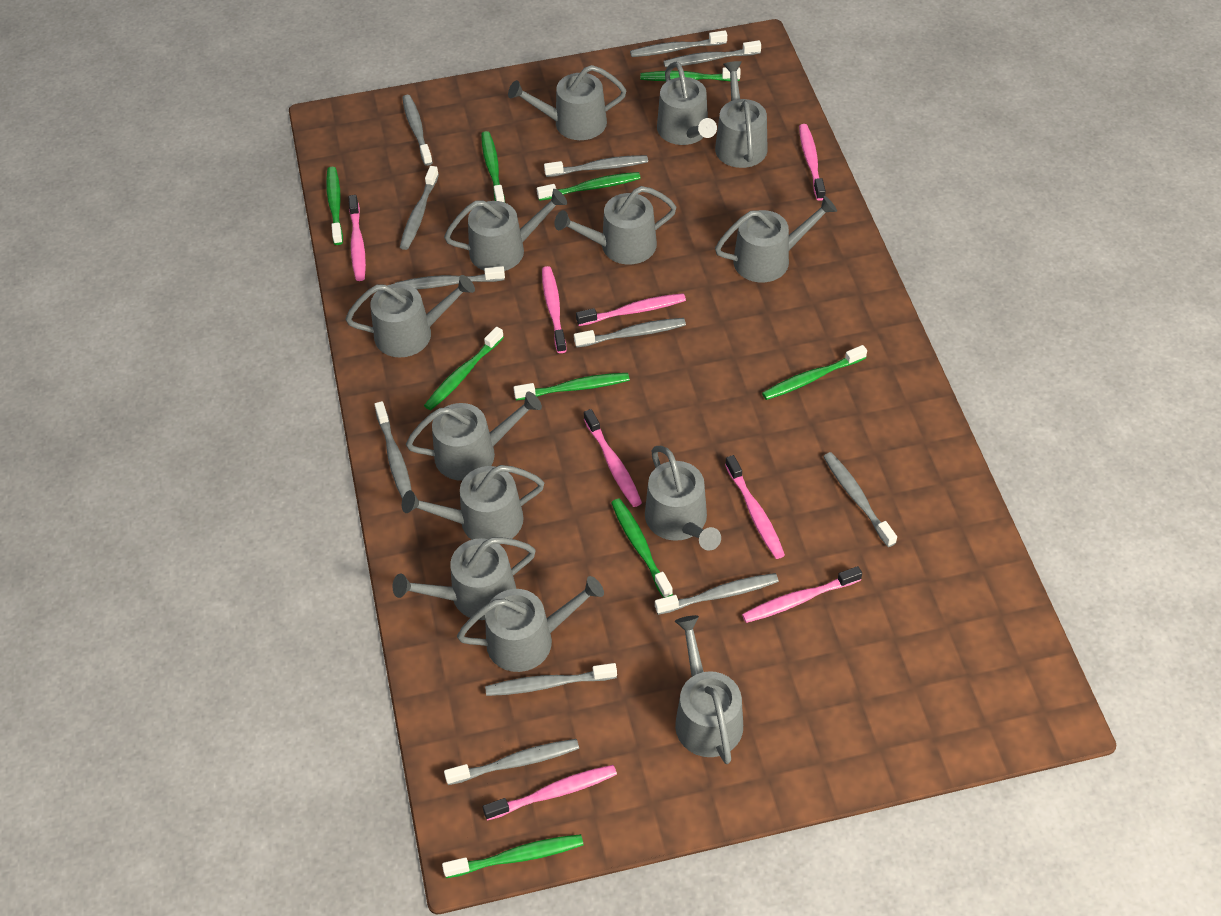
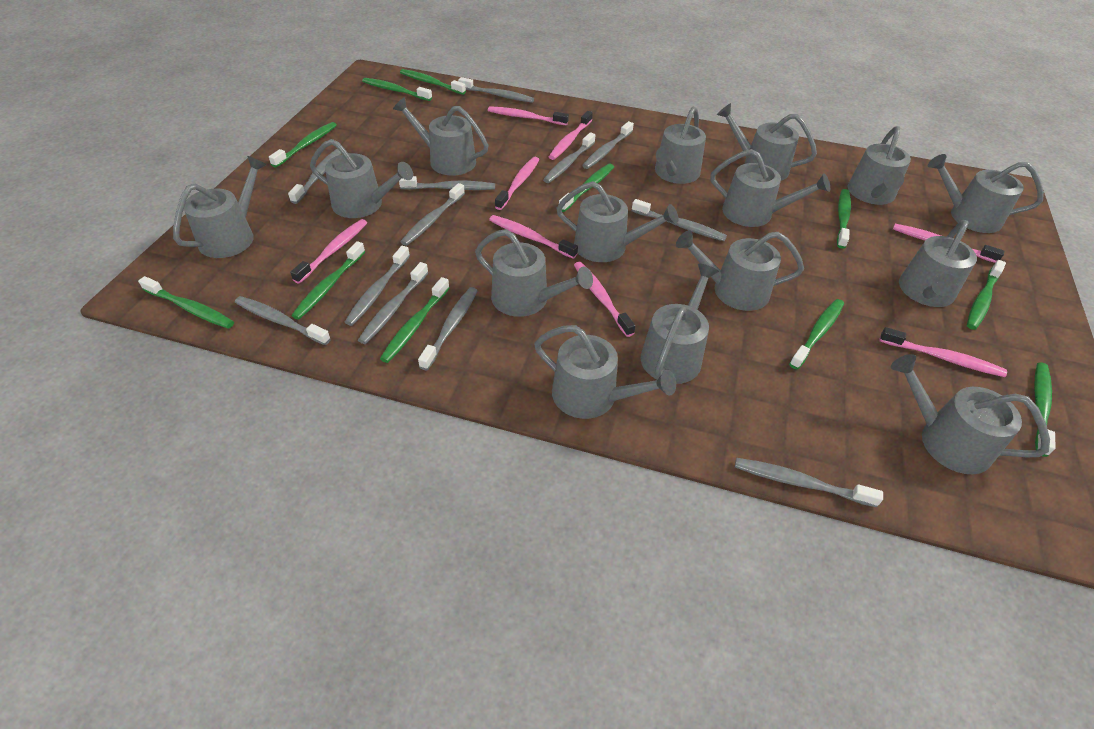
green toothbrush: 9 -> 11
grey watering can: 13 -> 15

